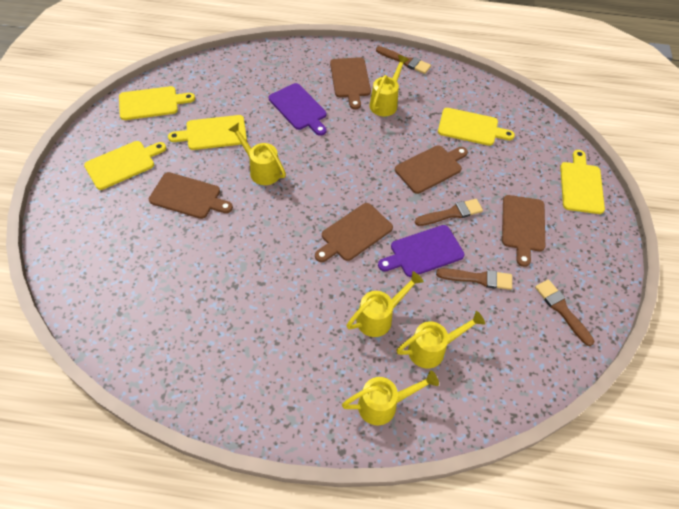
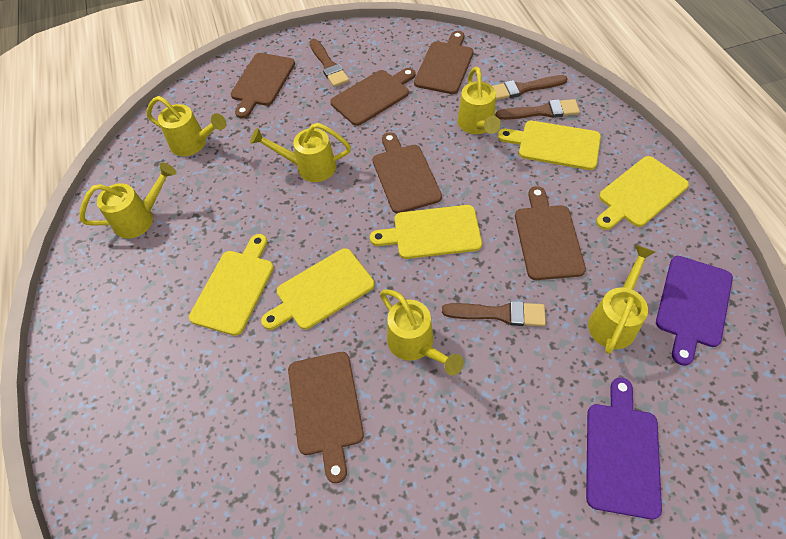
brown cutting board: 5 -> 6
yellow watering can: 5 -> 6

